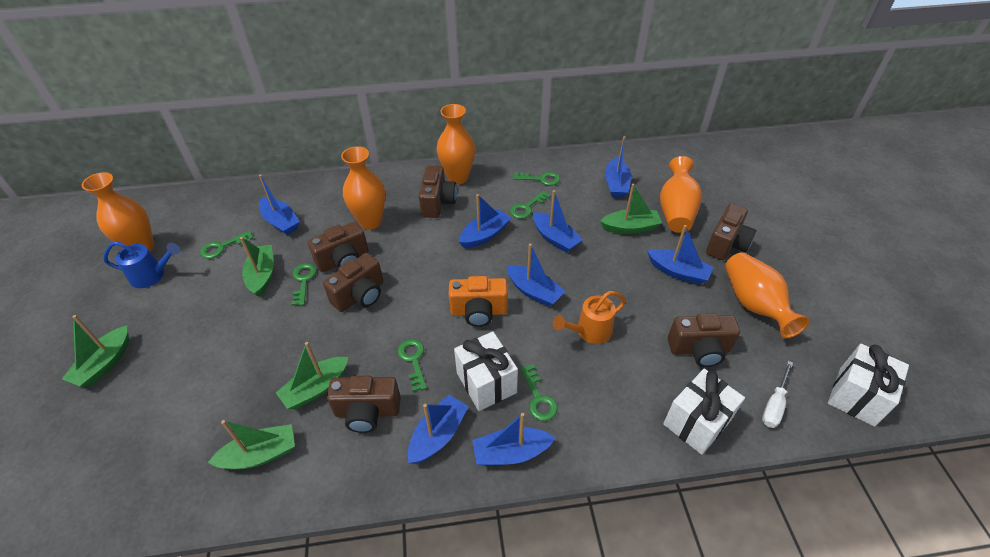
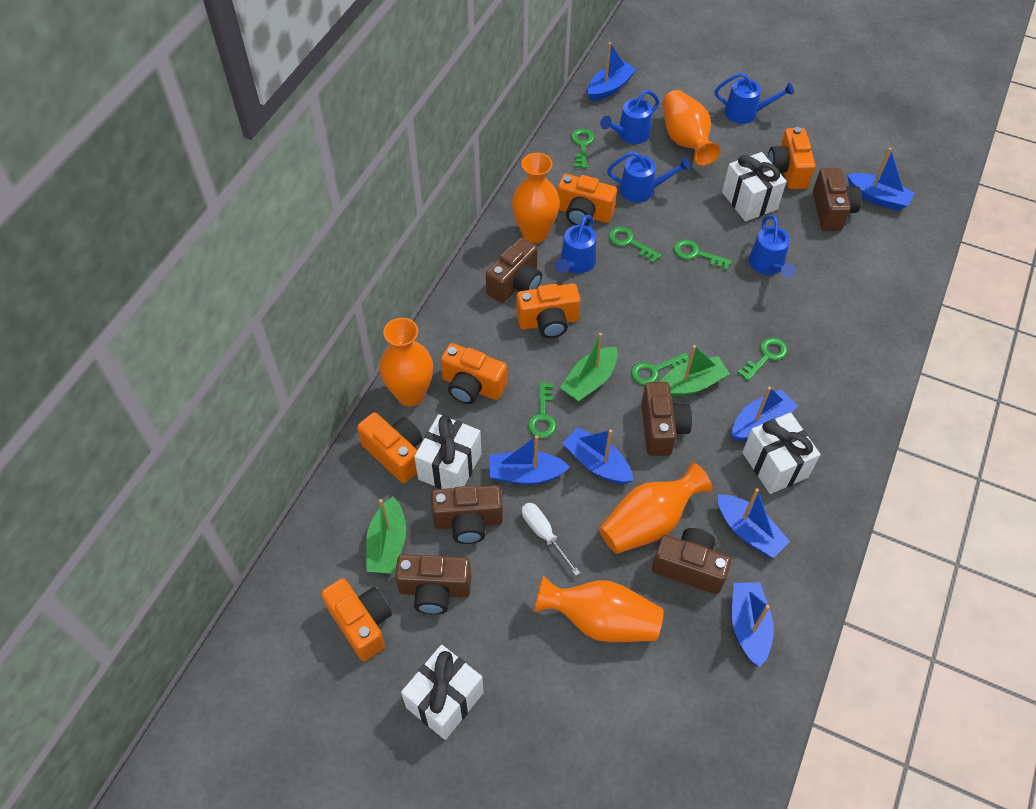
blue boat: 8 -> 7
blue watering can: 1 -> 5
green boat: 5 -> 3
orange camera: 1 -> 6
orange watering can: 1 -> 0
white gift: 3 -> 4

